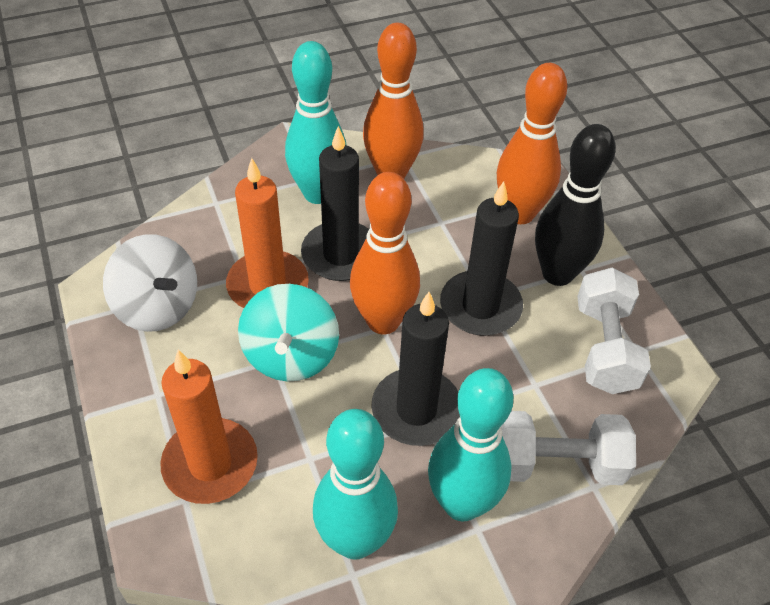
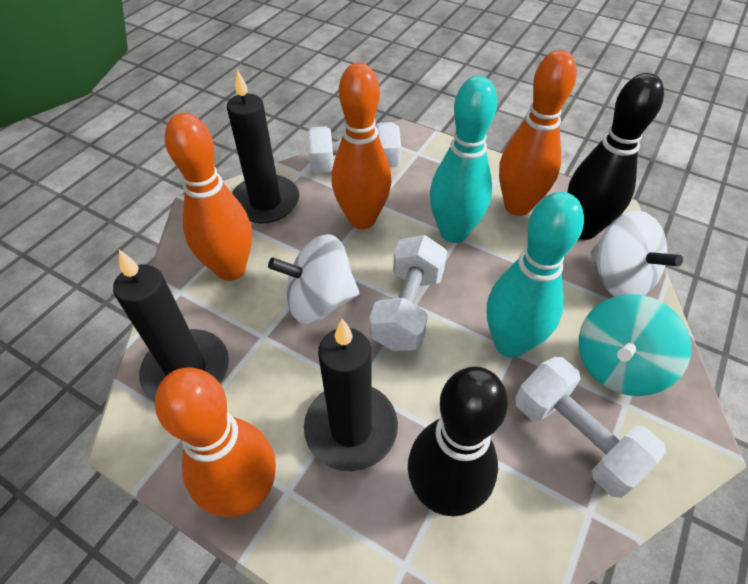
black bowling pin: 1 -> 2
orange bowling pin: 3 -> 4
orange candle: 2 -> 0
turquoise bowling pin: 3 -> 2
white dumbbell: 2 -> 3
white spinning top: 1 -> 2

